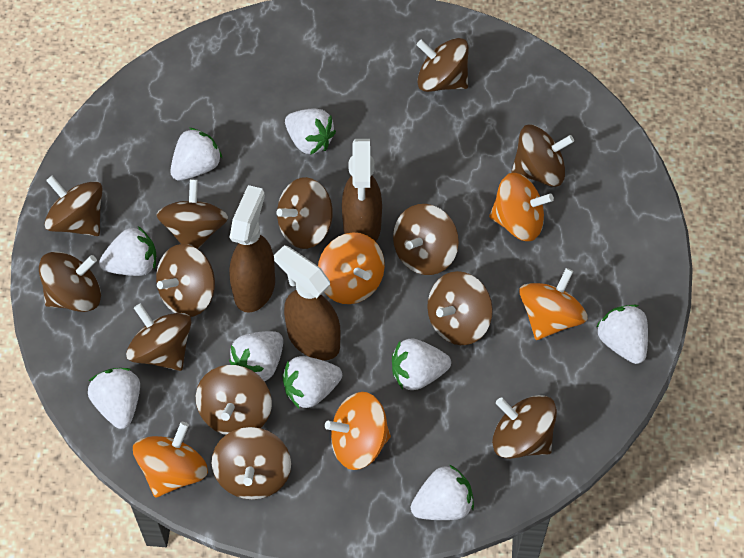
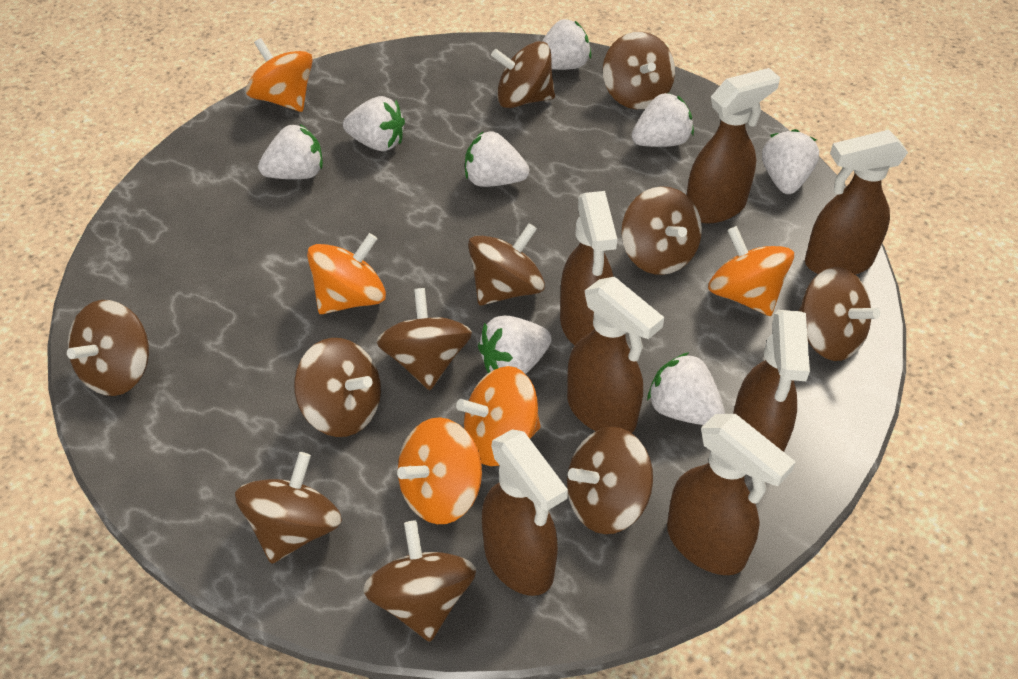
brown spinning top: 13 -> 11
brown spray bottle: 3 -> 7
white strawberry: 9 -> 8

